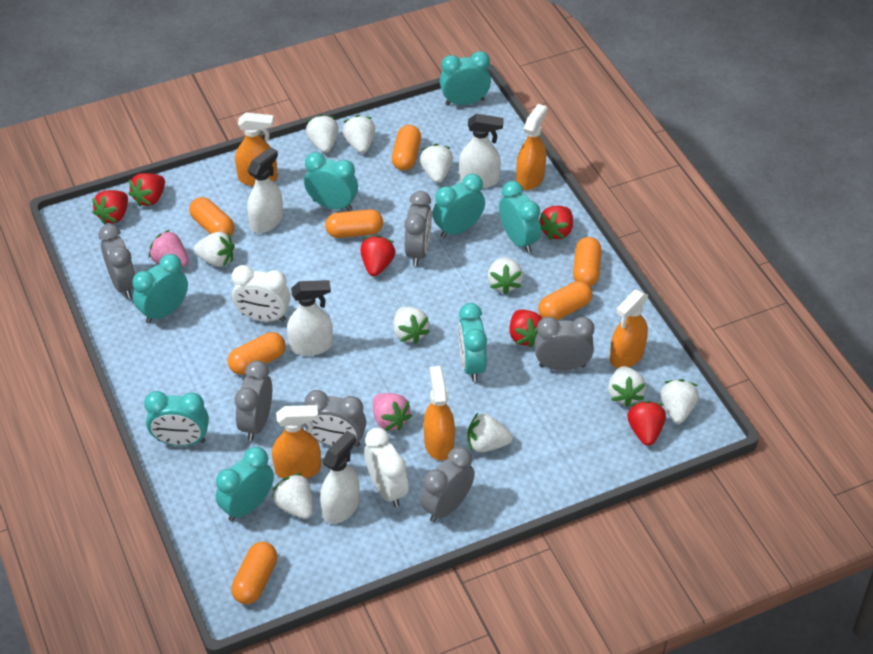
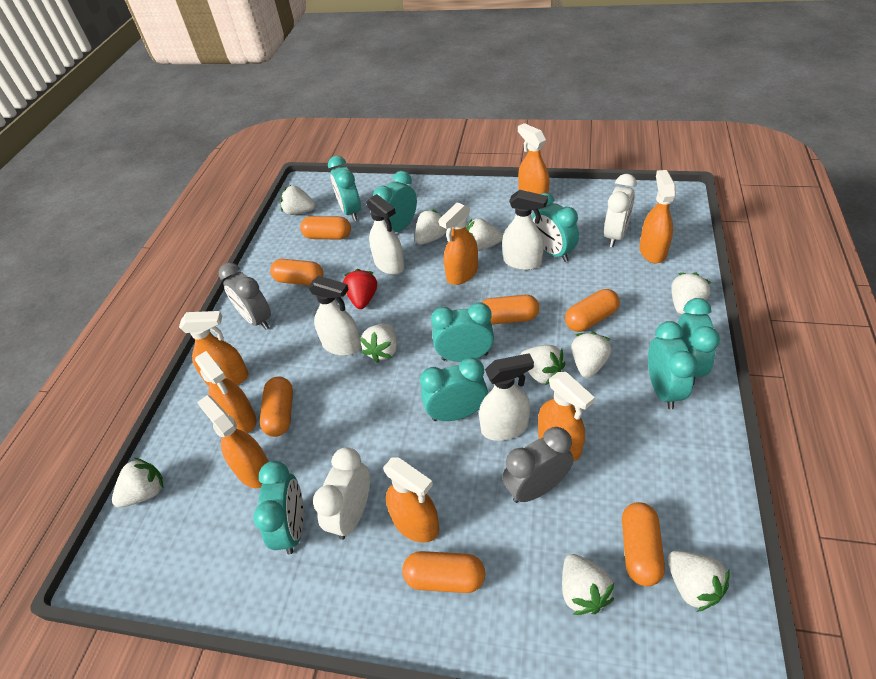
grey clock: 6 -> 2
orange spray bottle: 5 -> 8
pink strawberry: 2 -> 0
red strawberry: 6 -> 1

